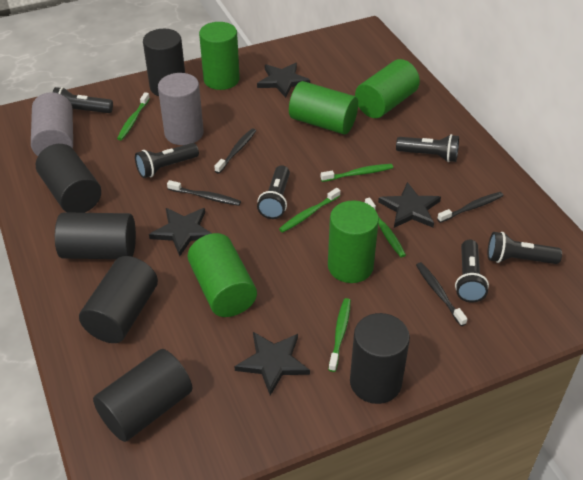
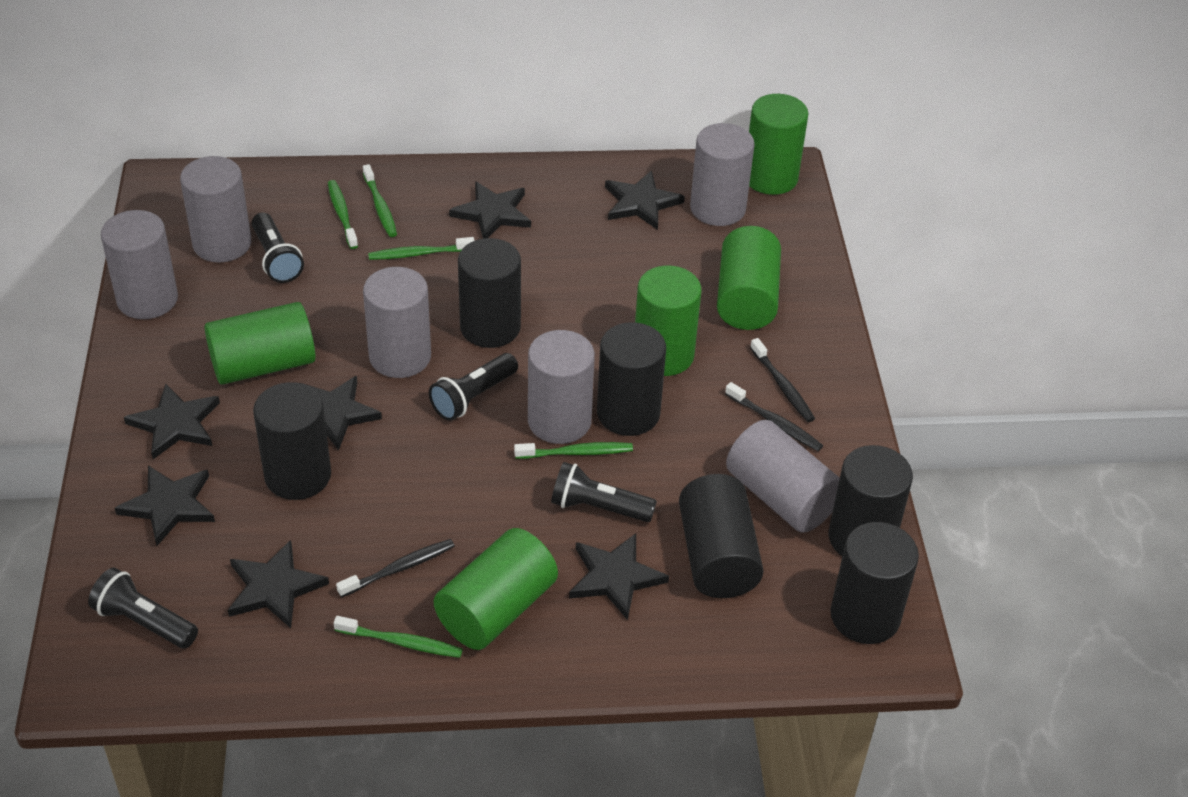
black flashlight: 6 -> 4
black star: 4 -> 7
black toothbrush: 4 -> 3
grey cylinder: 2 -> 6

